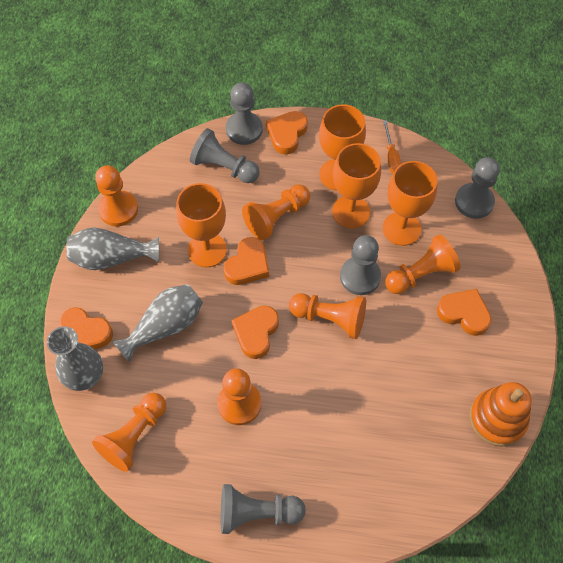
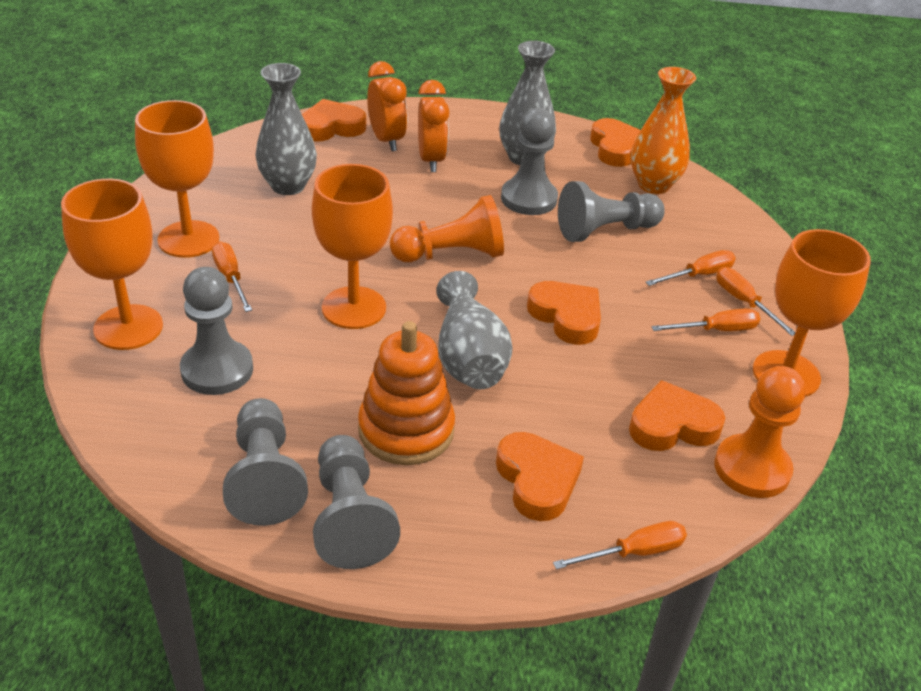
orange clock: 0 -> 2
orange pawn: 6 -> 2
orange screwdriver: 1 -> 5
orange vase: 0 -> 1

